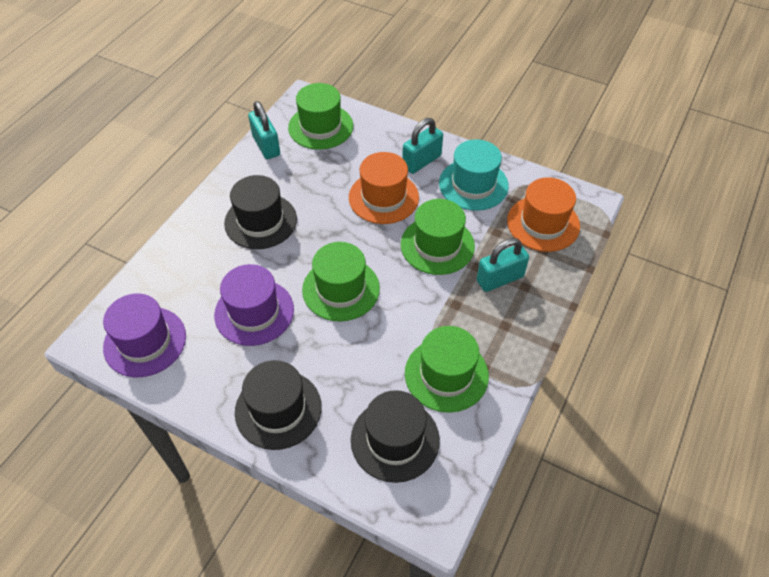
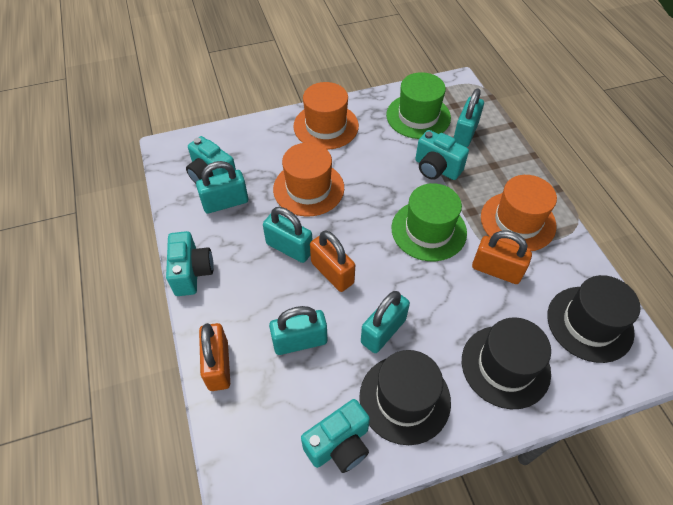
green hat: 4 -> 2
orange hat: 2 -> 3
orange padlock: 0 -> 3
purple hat: 2 -> 0
turquoise camera: 0 -> 4
turquoise hat: 1 -> 0
turquoise padlock: 3 -> 5

